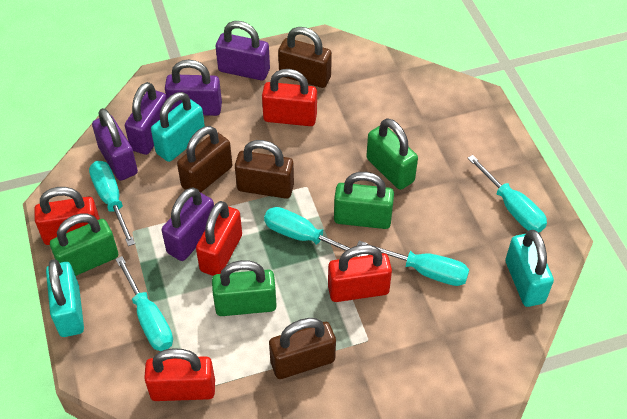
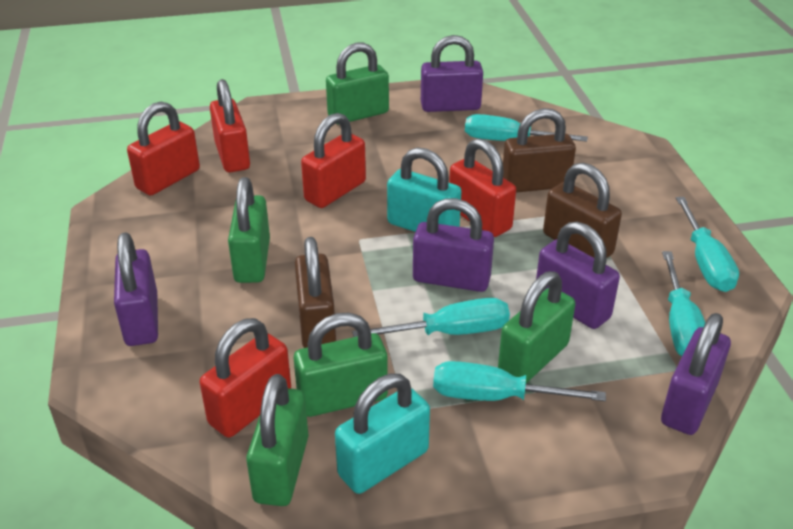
brown padlock: 4 -> 3
green padlock: 4 -> 5
turquoise padlock: 3 -> 2

